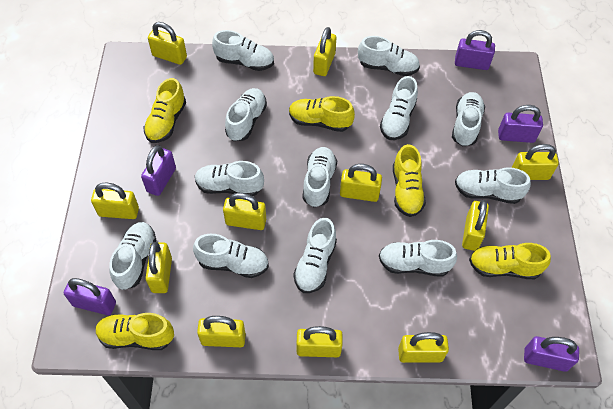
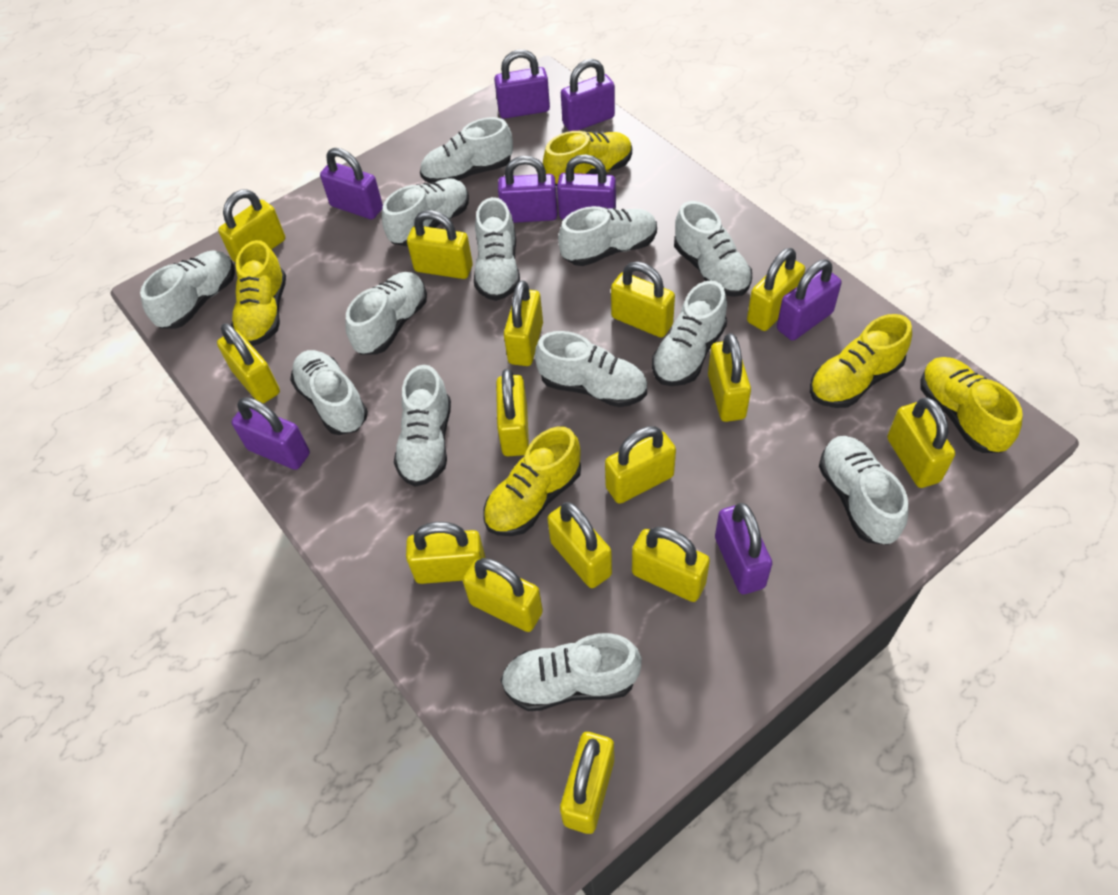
purple padlock: 5 -> 8
white shoe: 12 -> 13
yellow padlock: 11 -> 15

